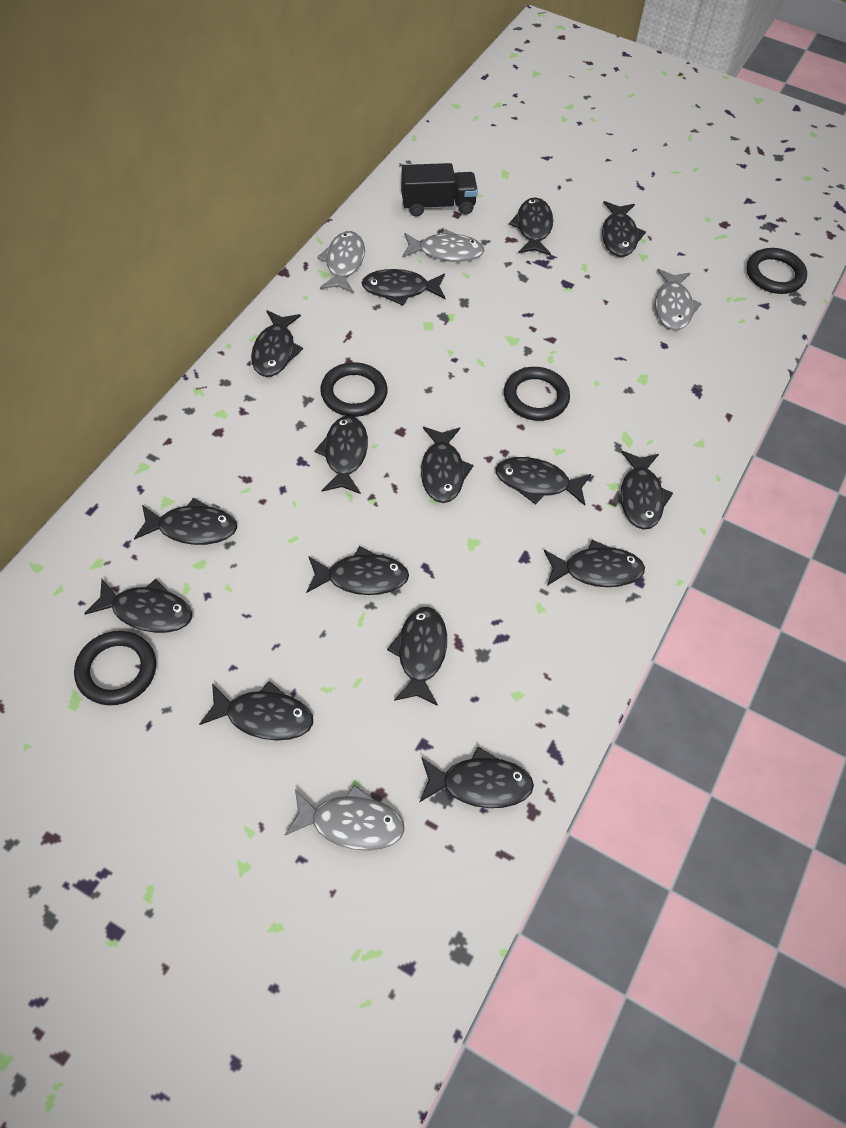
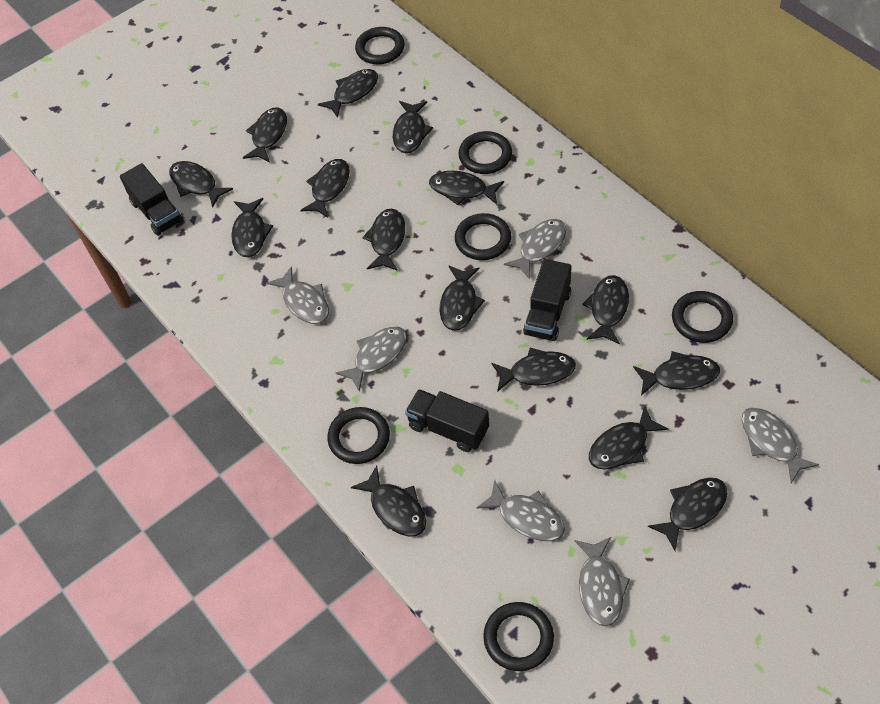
black ring: 4 -> 6
black truck: 1 -> 3
grey fish: 4 -> 6

